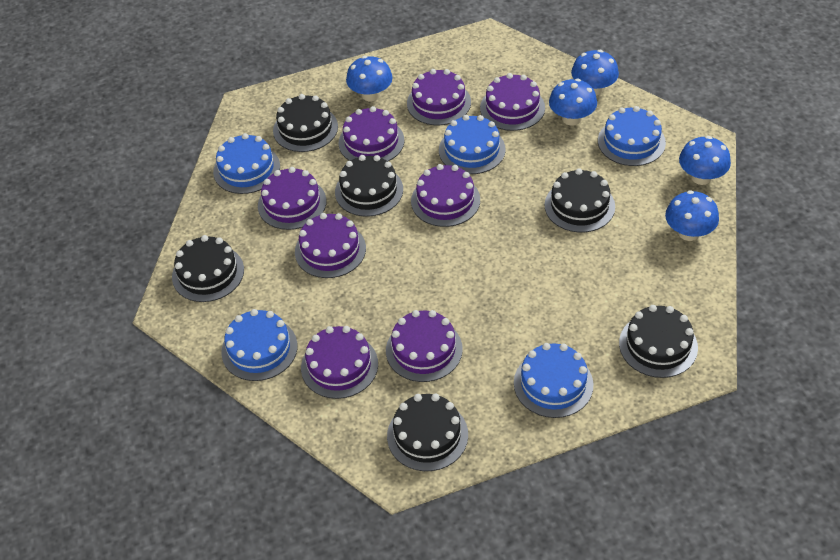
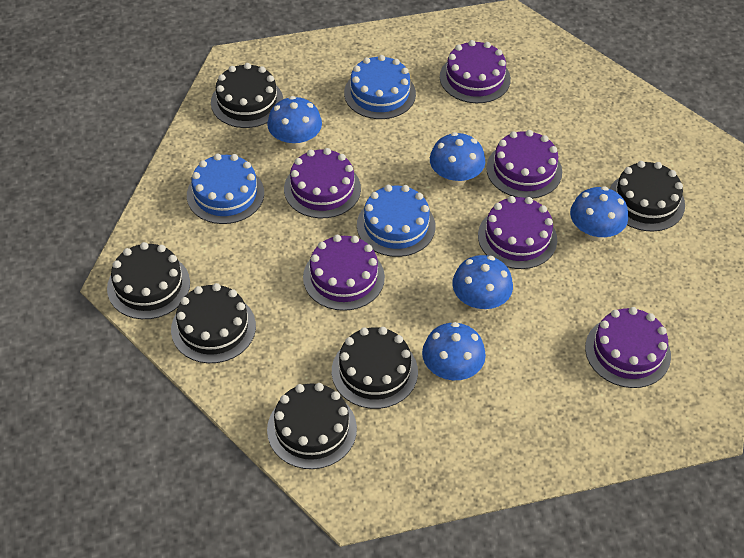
blue cake: 5 -> 3
purple cake: 8 -> 6

